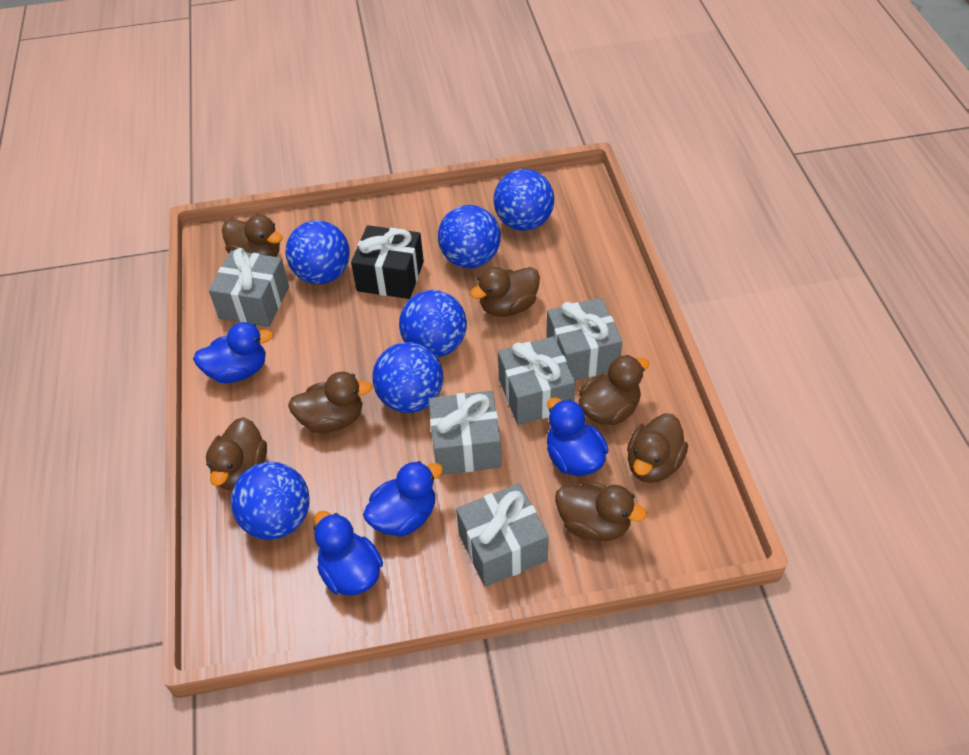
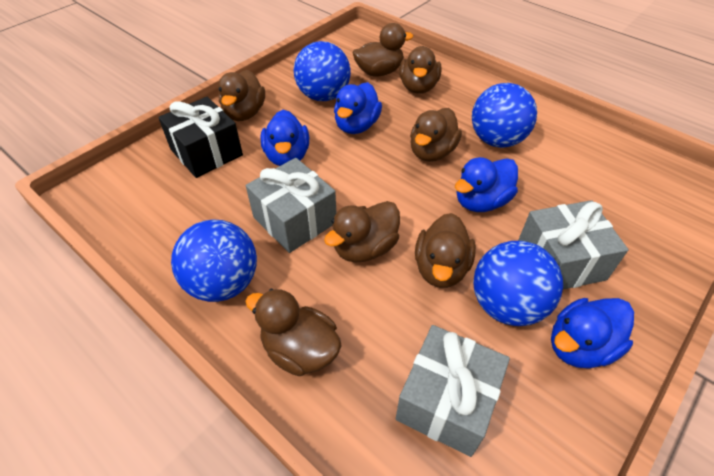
blue ball: 6 -> 4
grey gift: 5 -> 3

